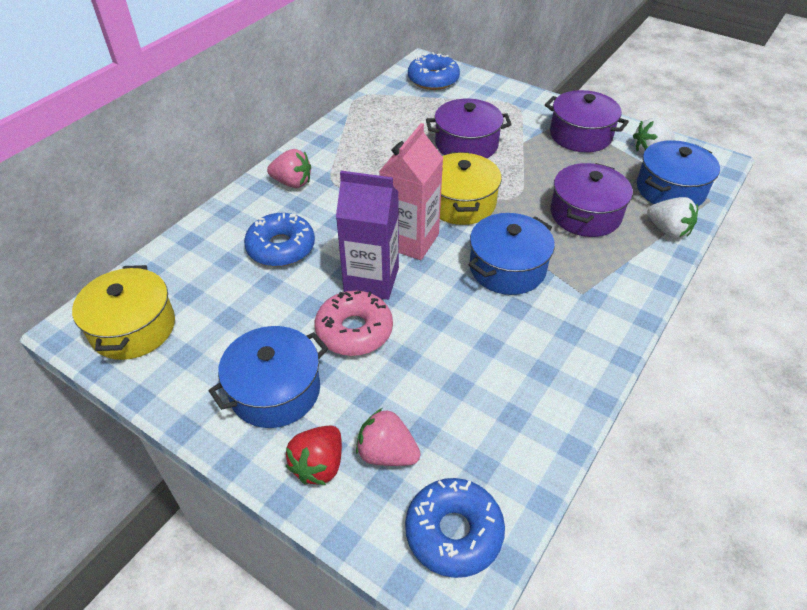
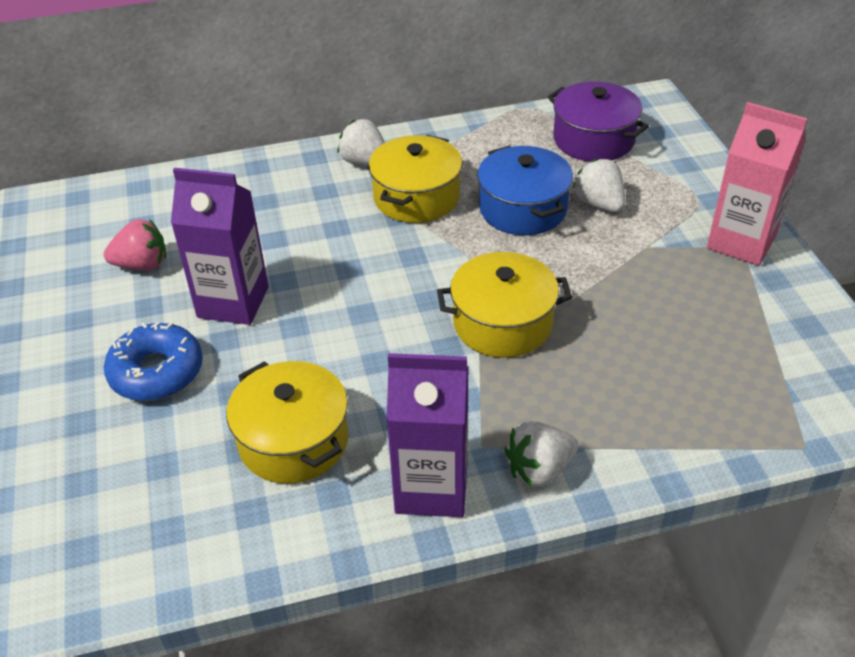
blue donut: 3 -> 1
blue pot: 3 -> 1
pink donut: 1 -> 0
pink strawberry: 2 -> 1
purple carton: 1 -> 2
purple pot: 3 -> 1
red strawberry: 1 -> 0
white strawberry: 2 -> 3
yellow pot: 2 -> 3

